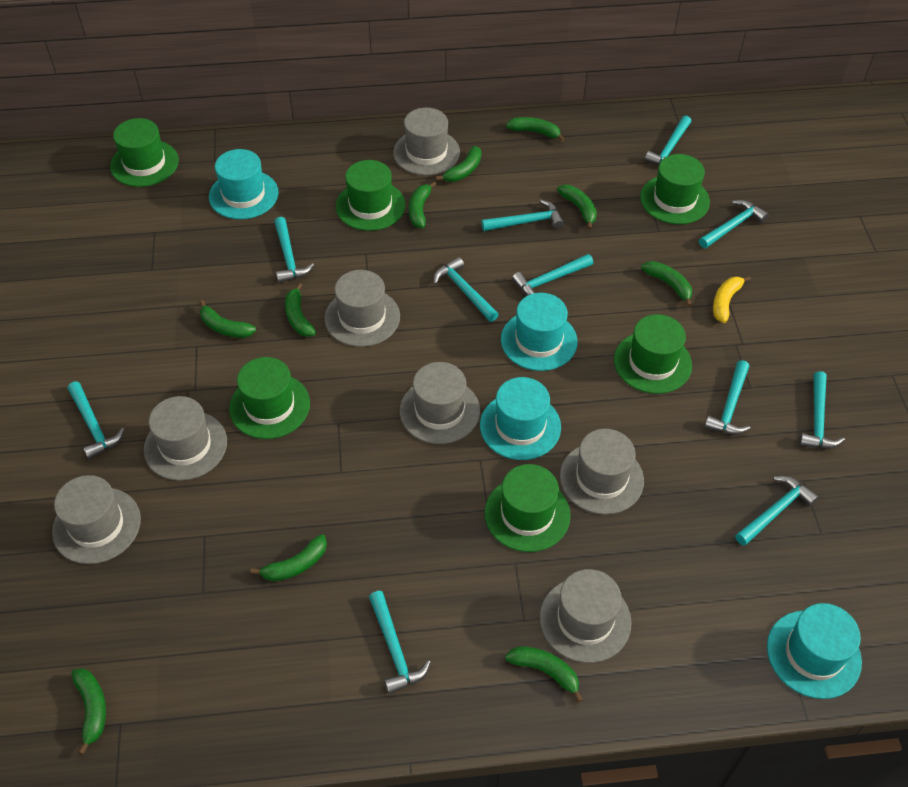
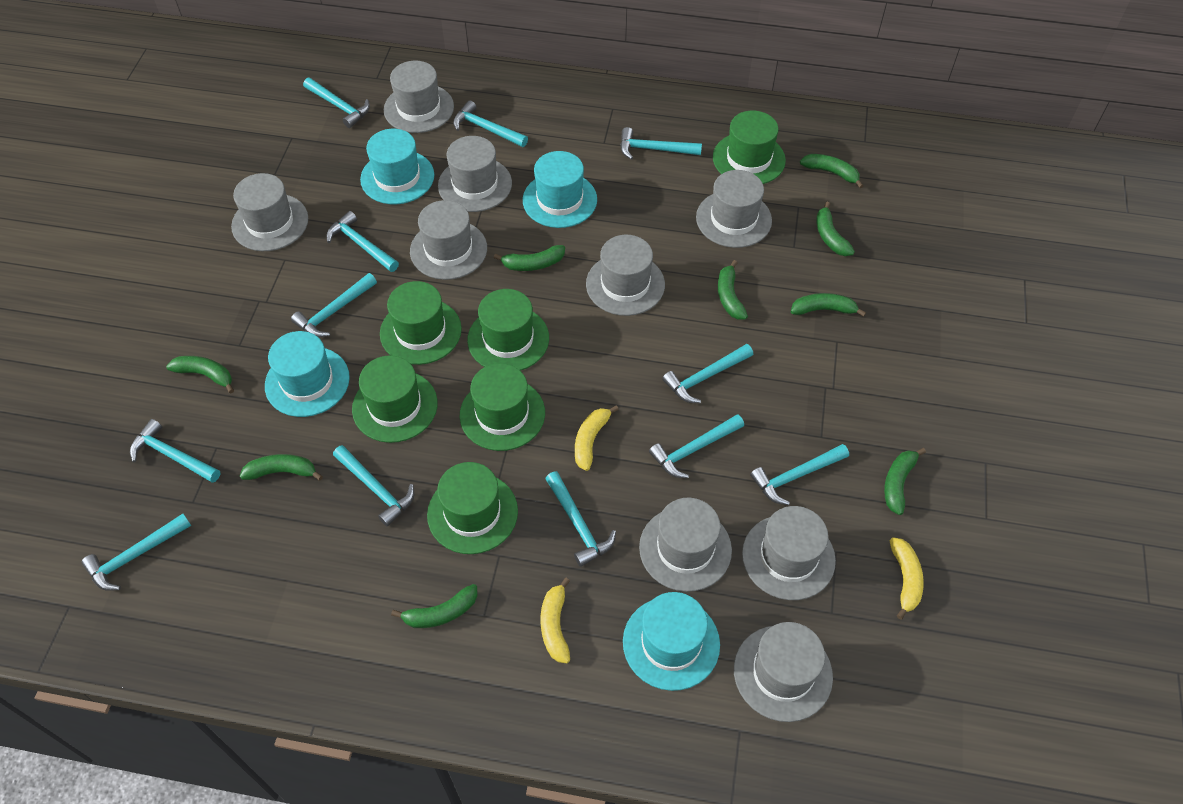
green banana: 10 -> 9
grey hat: 7 -> 9
turquoise hammer: 11 -> 12
yellow banana: 1 -> 3

